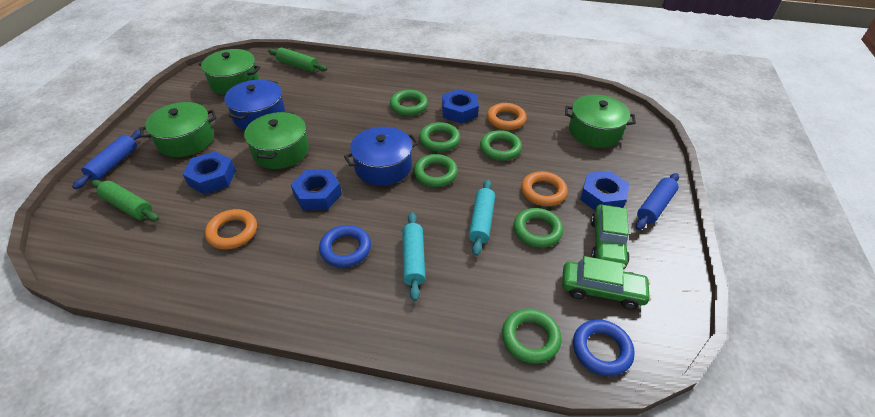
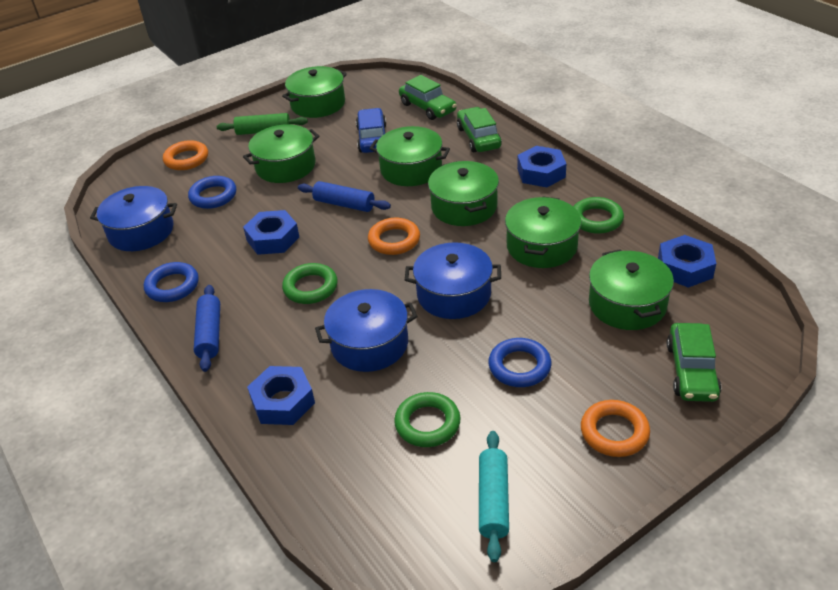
blue car: 0 -> 1
blue pot: 2 -> 3
blue ring: 2 -> 3
green car: 2 -> 3
green pot: 4 -> 6
green ring: 6 -> 3
green rolling pin: 2 -> 1
turquoise rolling pin: 2 -> 1

